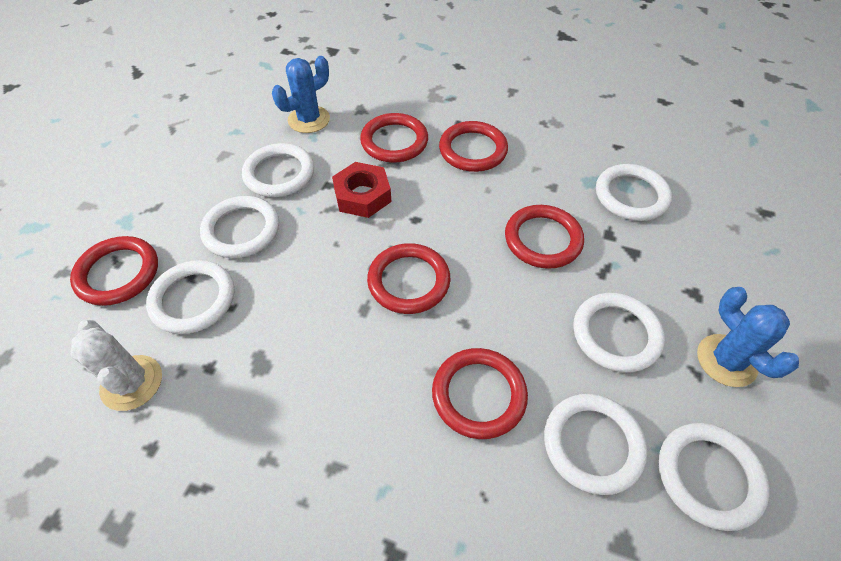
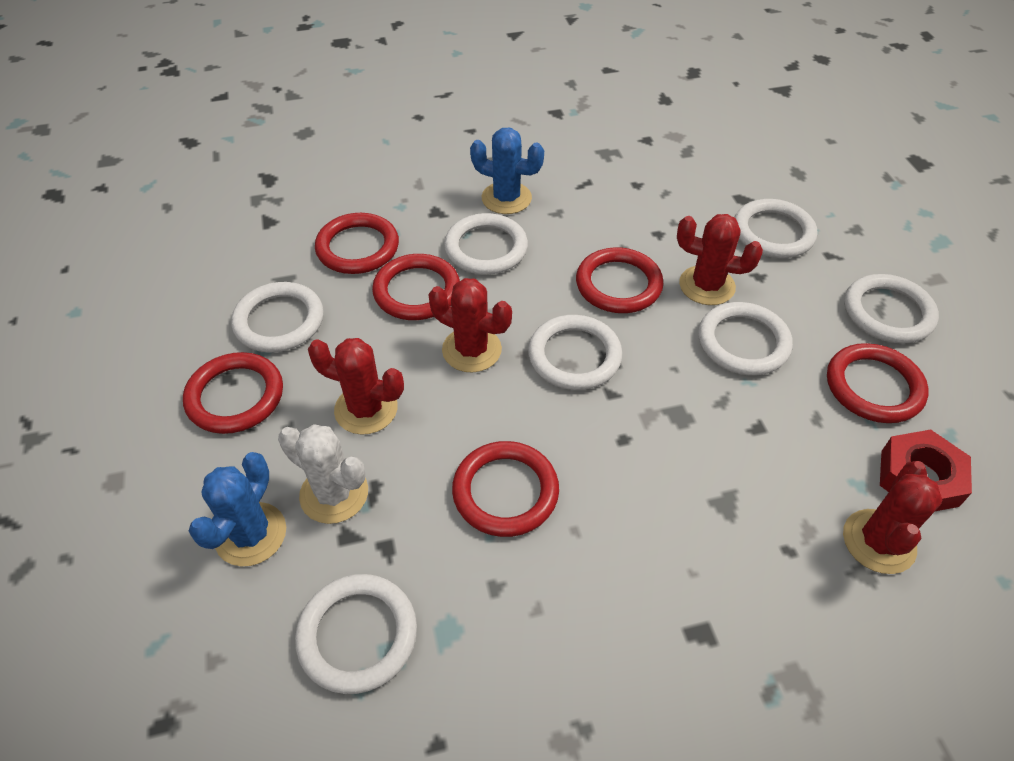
red cactus: 0 -> 4

